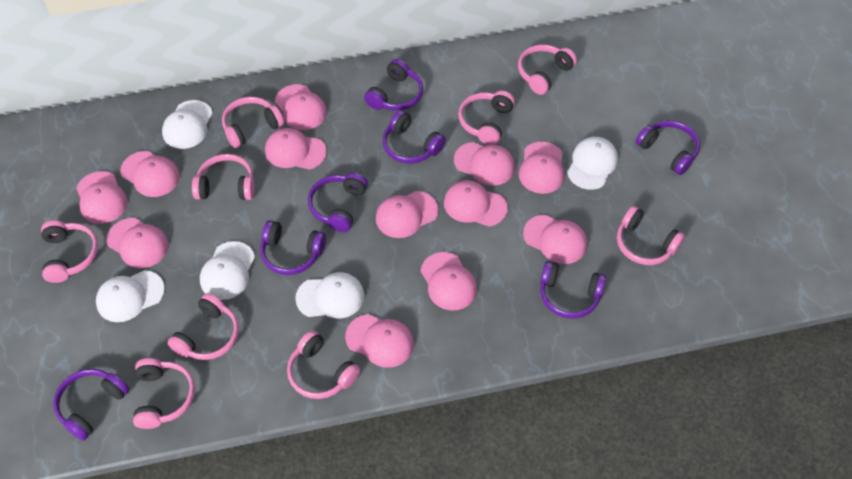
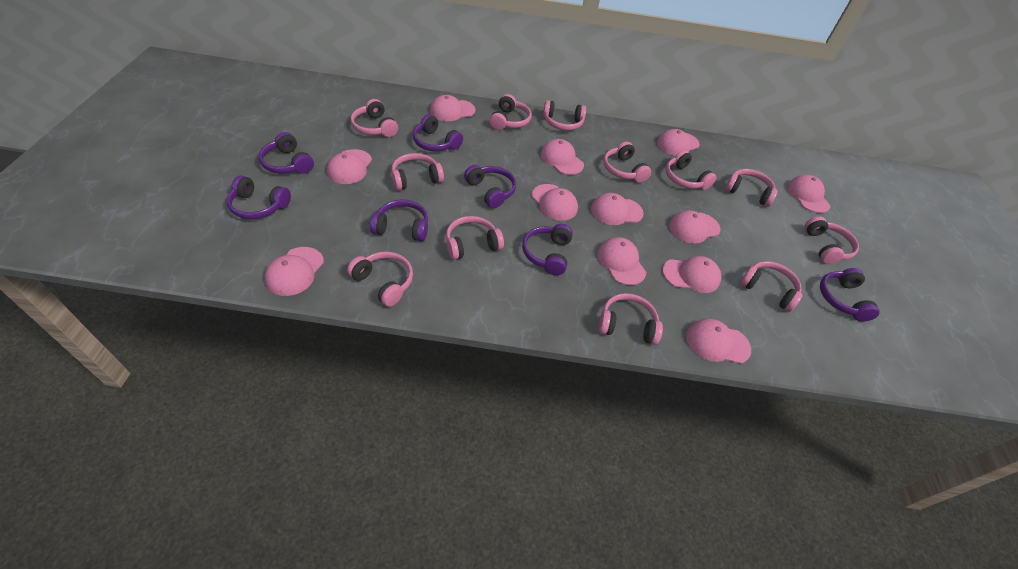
pink headphones: 9 -> 12
white cap: 5 -> 0

